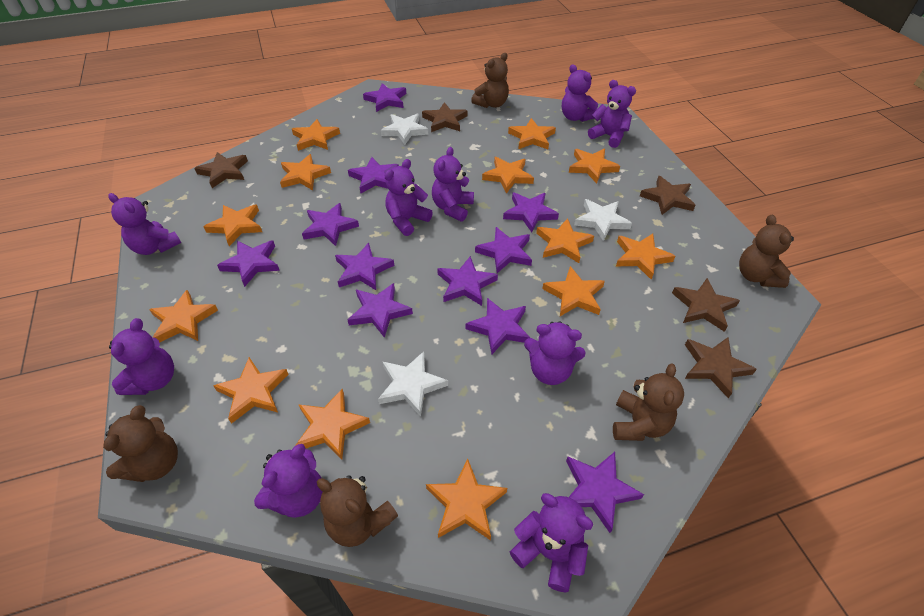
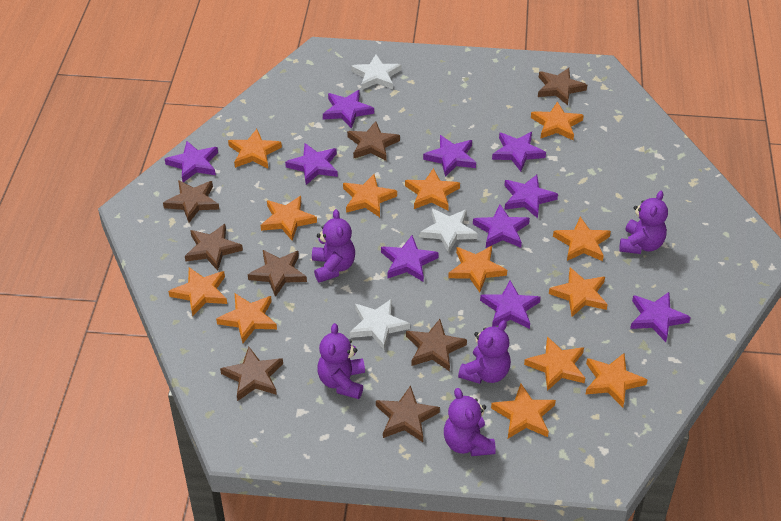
brown star: 5 -> 8
brown teddy bear: 5 -> 0
purple star: 11 -> 10
purple teddy bear: 9 -> 5

